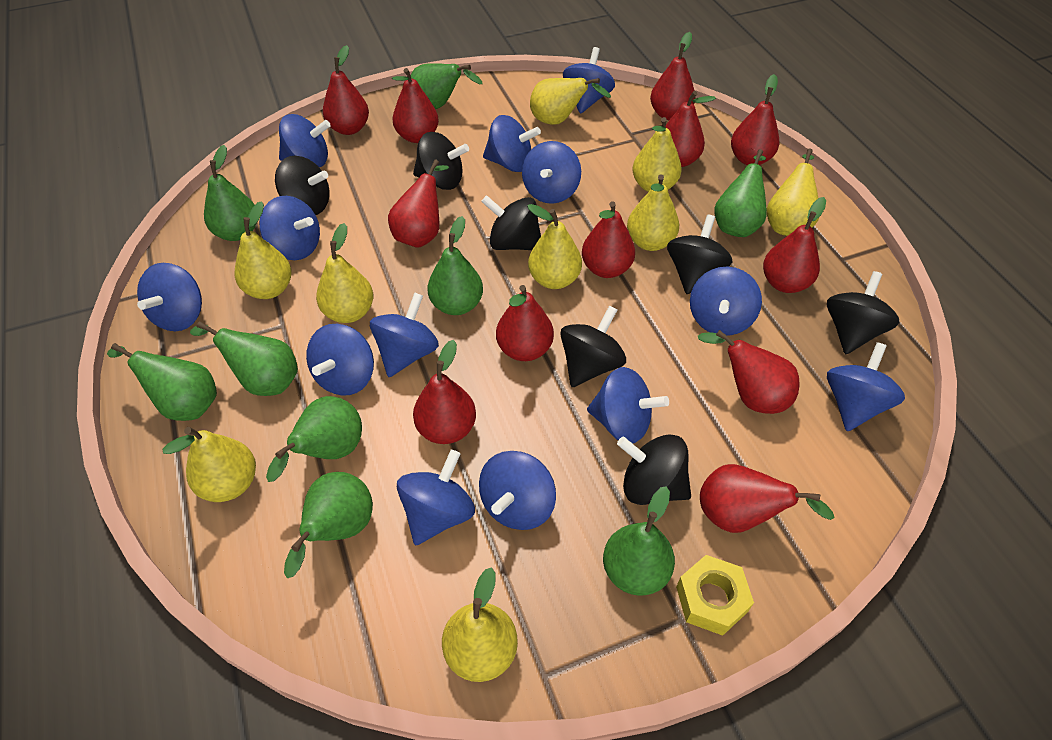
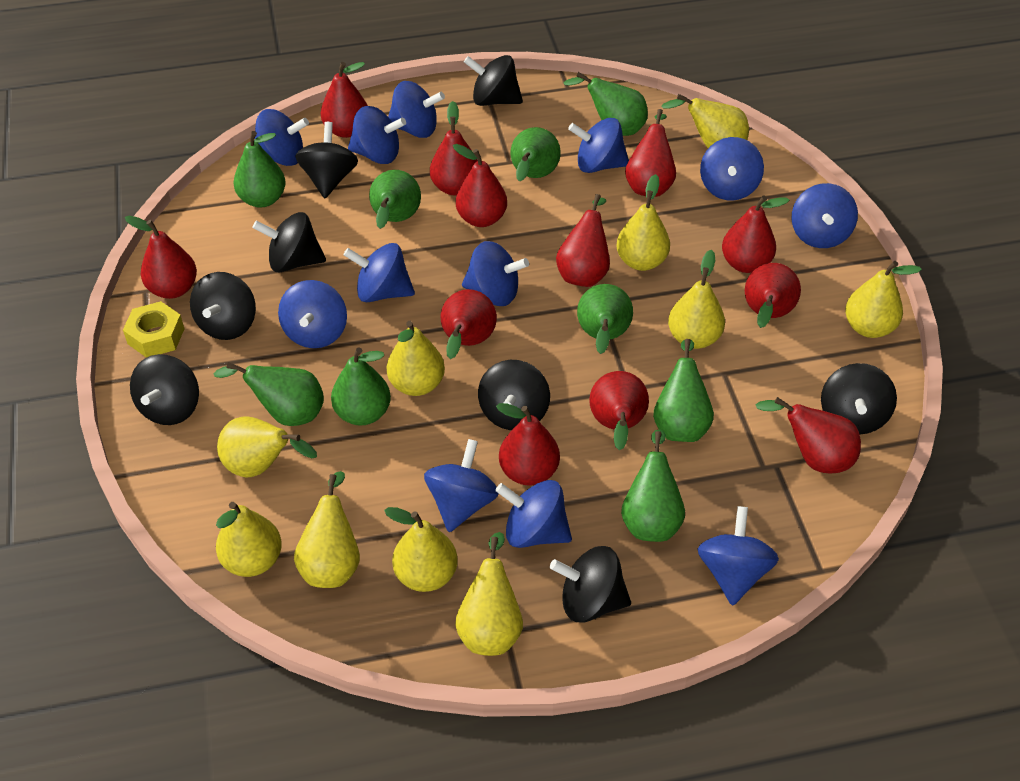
black spinning top: 7 -> 8
blue spinning top: 13 -> 12
yellow pear: 9 -> 10

